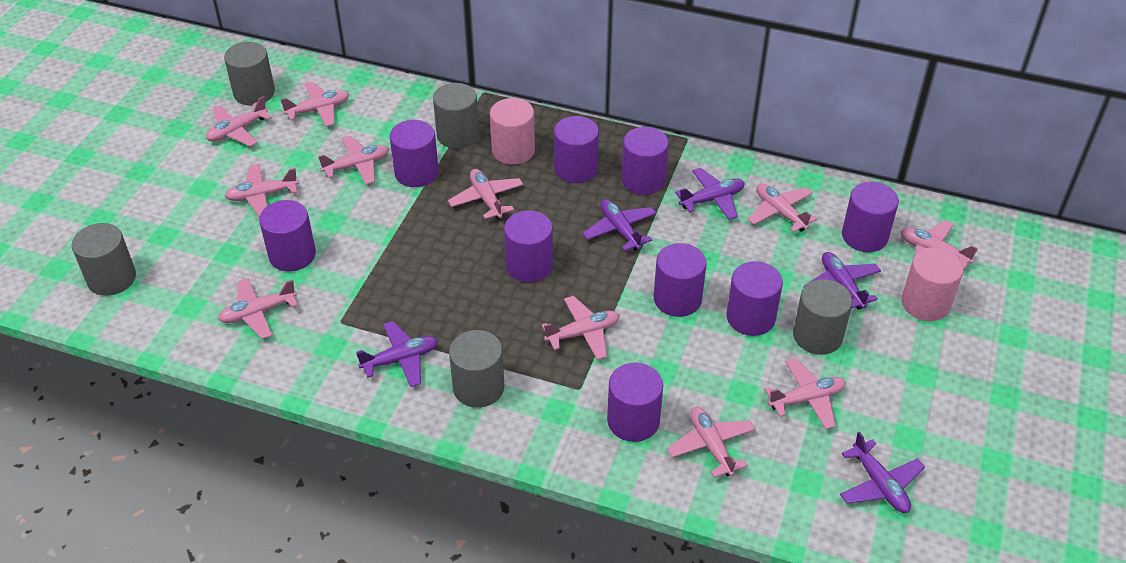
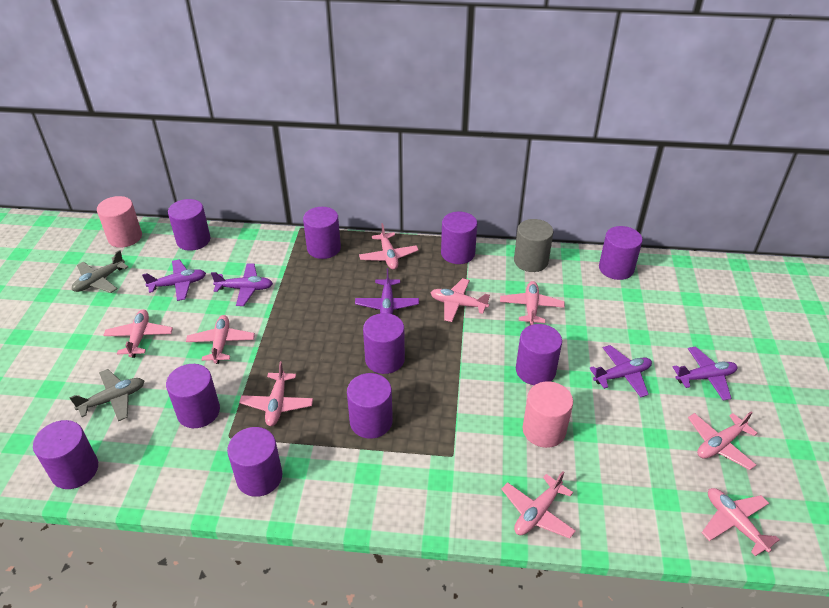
grey cylinder: 5 -> 1
grey plane: 0 -> 2
pink plane: 11 -> 9
purple cylinder: 9 -> 10

